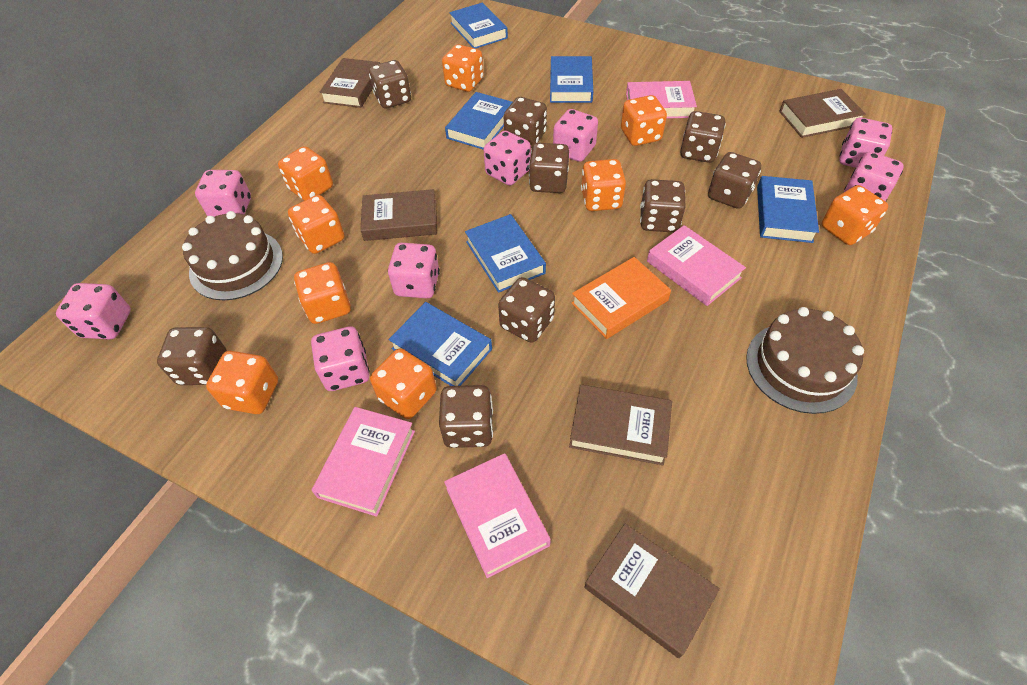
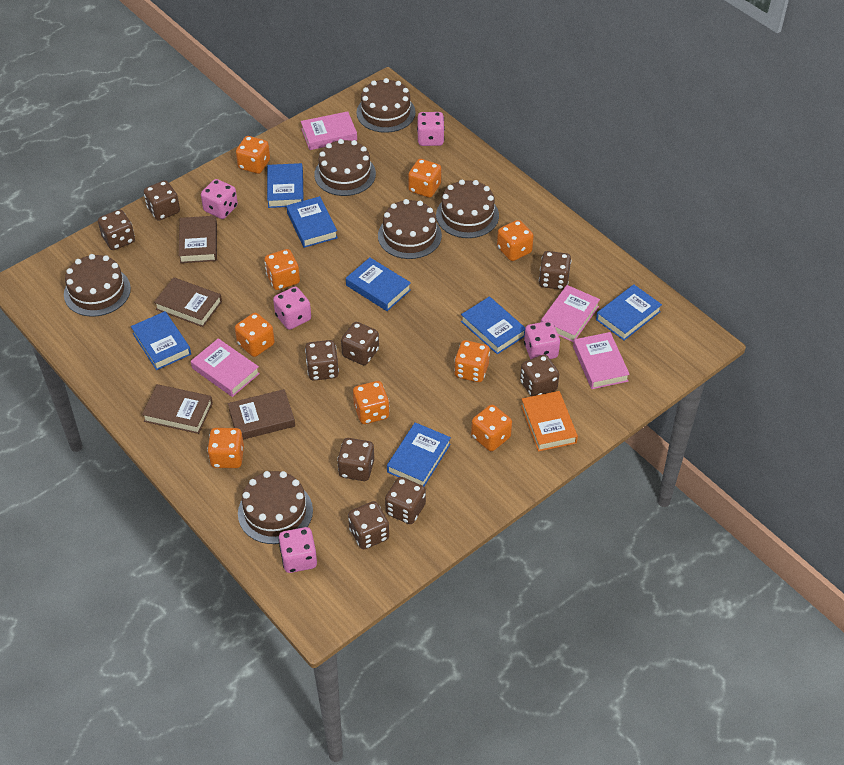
blue book: 6 -> 7
brown book: 5 -> 4
brown cake: 2 -> 6
pink dice: 8 -> 5

